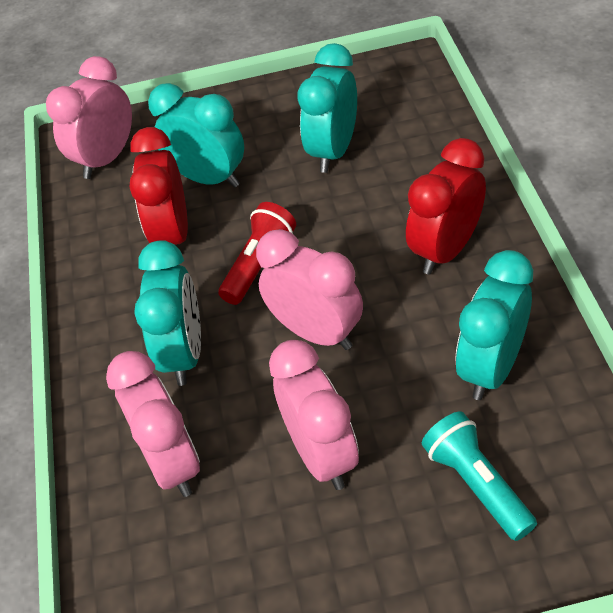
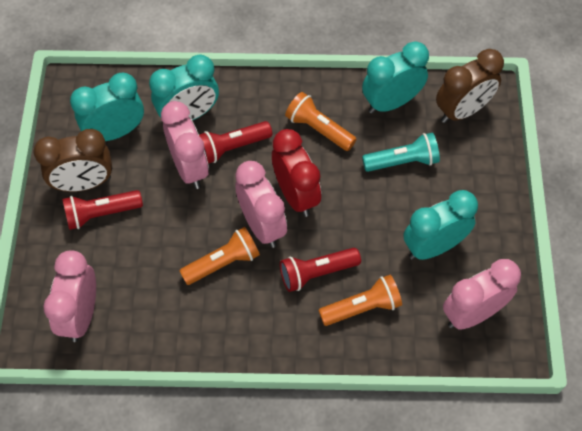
brown clock: 0 -> 2
orange flashlight: 0 -> 3
red clock: 2 -> 1
red flashlight: 1 -> 3

